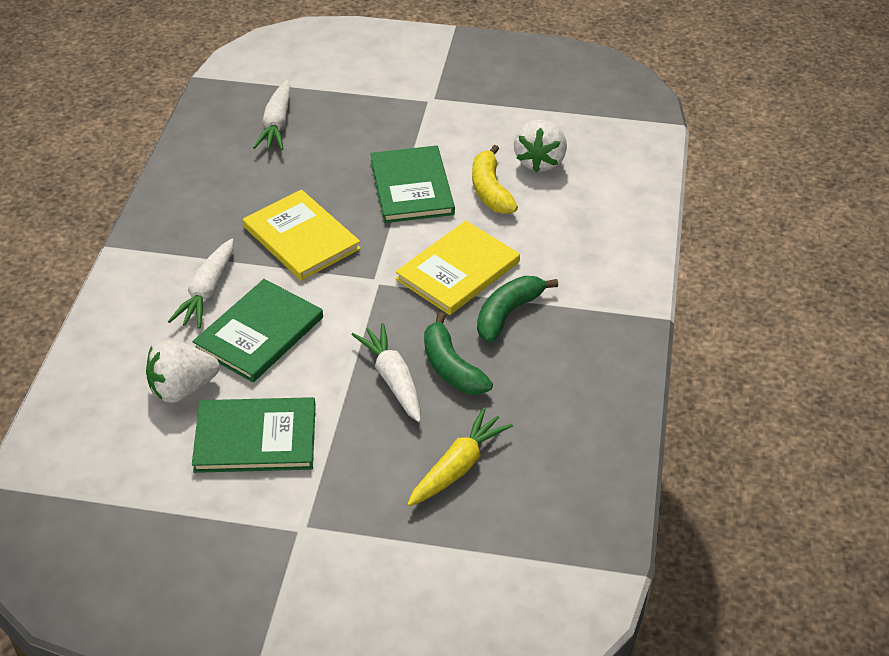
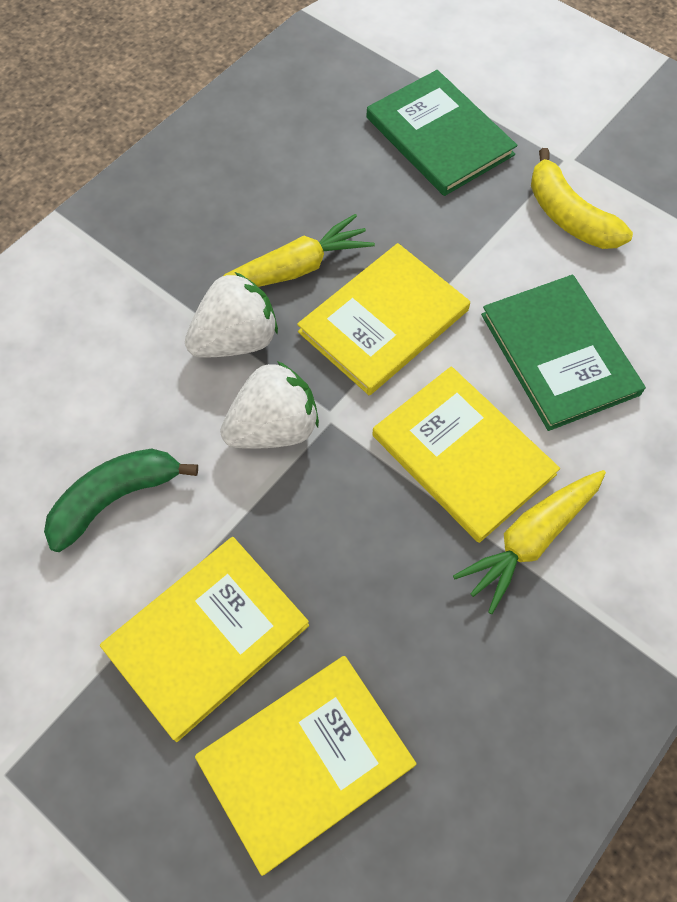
green banana: 2 -> 1
green book: 3 -> 2
white carrot: 3 -> 0
yellow book: 2 -> 4
yellow carrot: 1 -> 2

